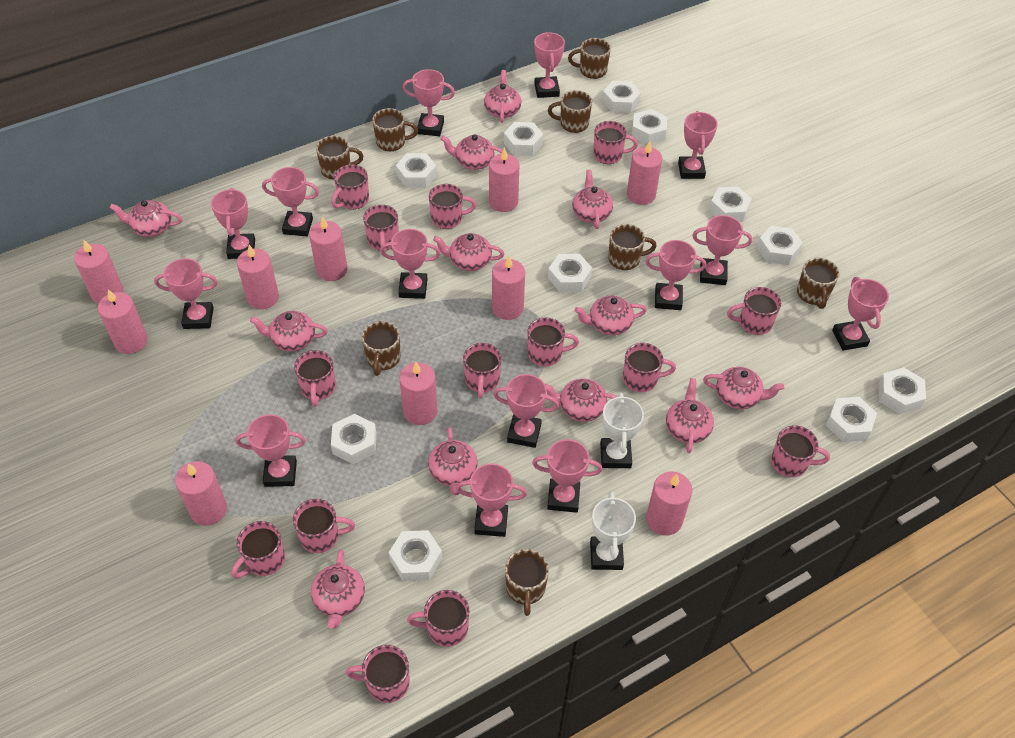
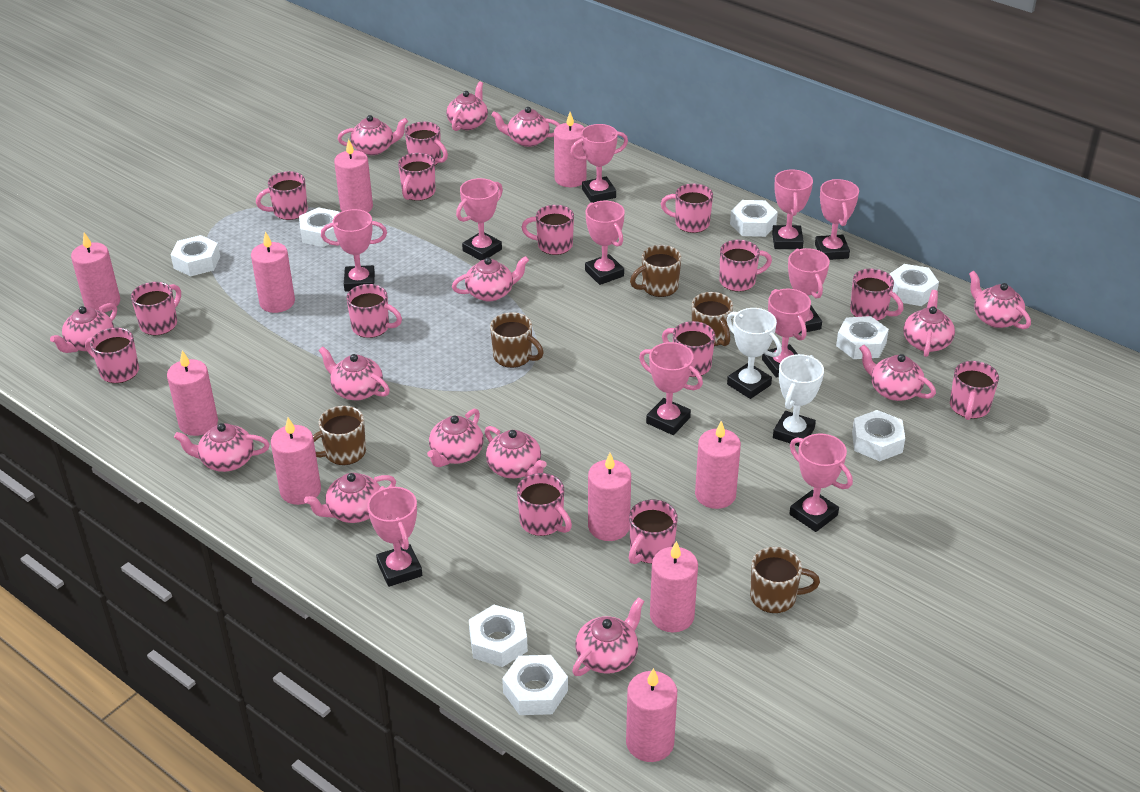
brown mug: 8 -> 5
pink teapot: 12 -> 14
pink trophy: 14 -> 11
white nut: 11 -> 8

